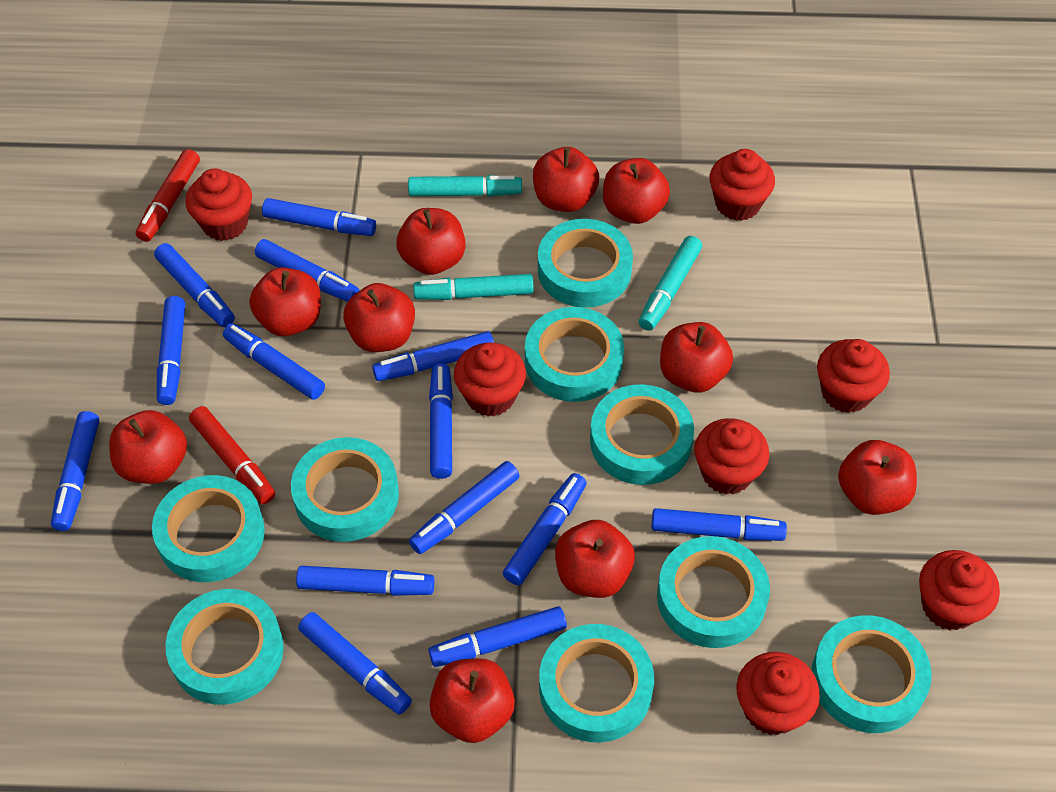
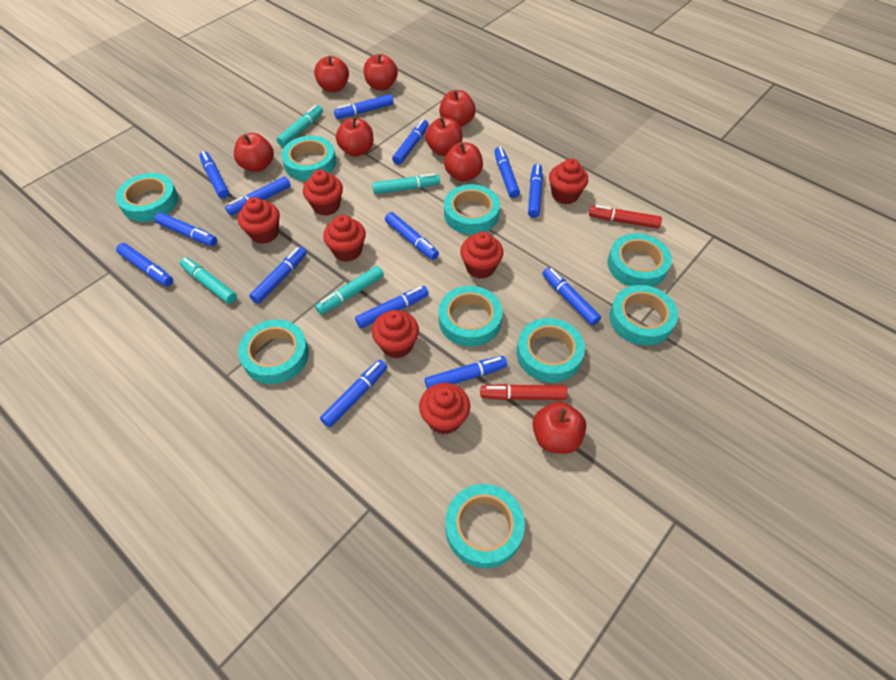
red apple: 10 -> 8
turquoise marker: 3 -> 4

